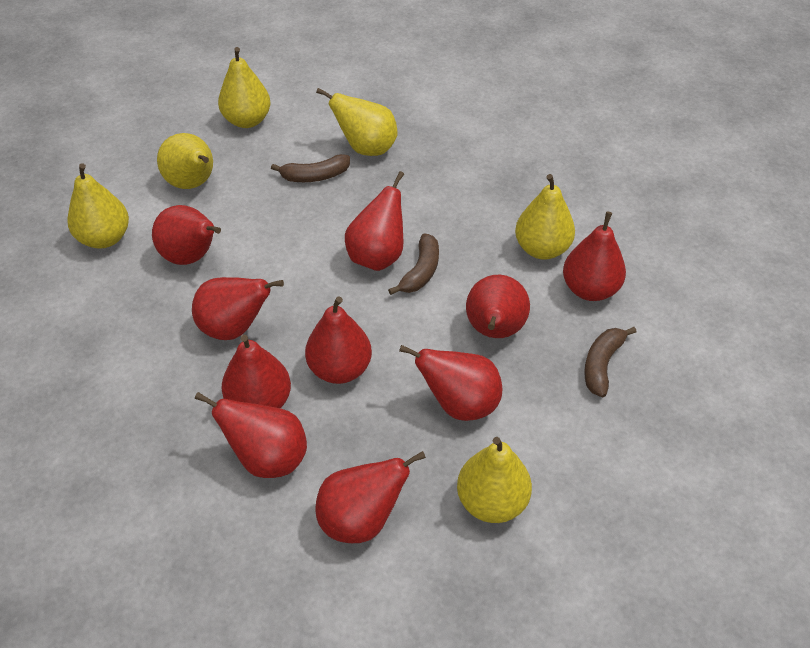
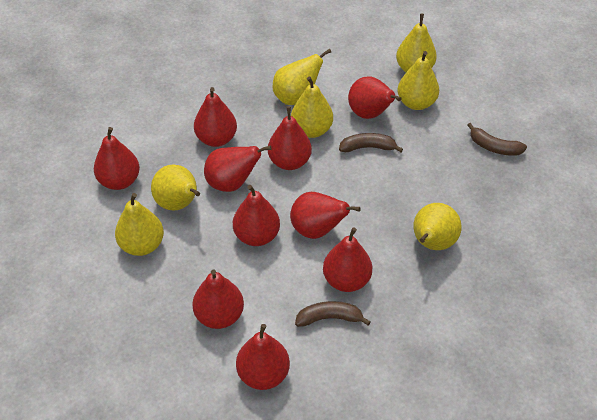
yellow pear: 6 -> 7

